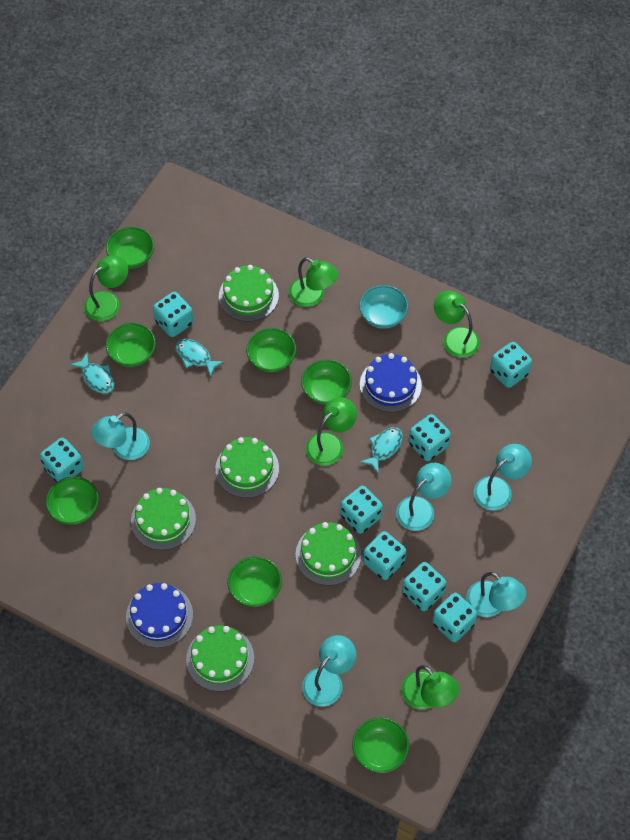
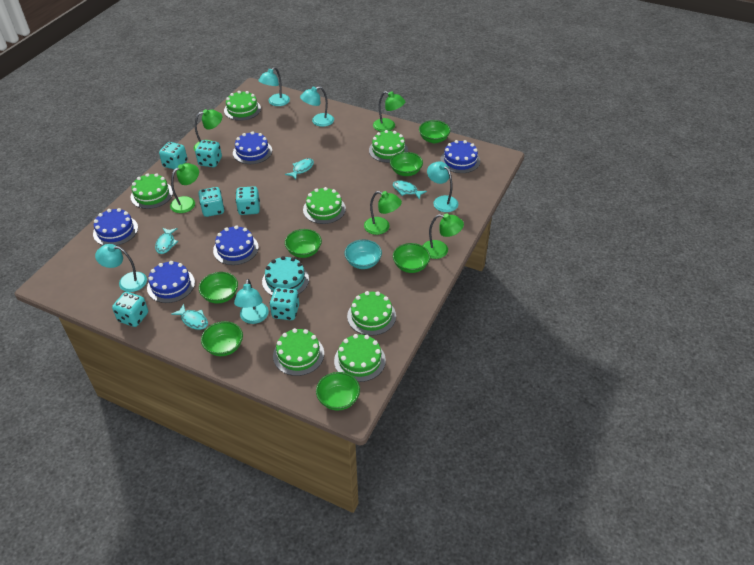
blue cake: 2 -> 5
green cake: 5 -> 7
turquoise cake: 0 -> 1
turquoise dice: 8 -> 6
turquoise fish: 3 -> 4

